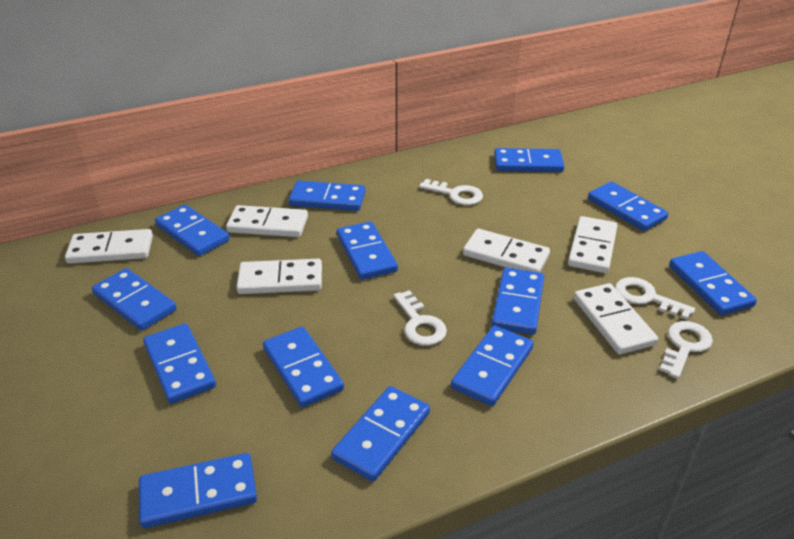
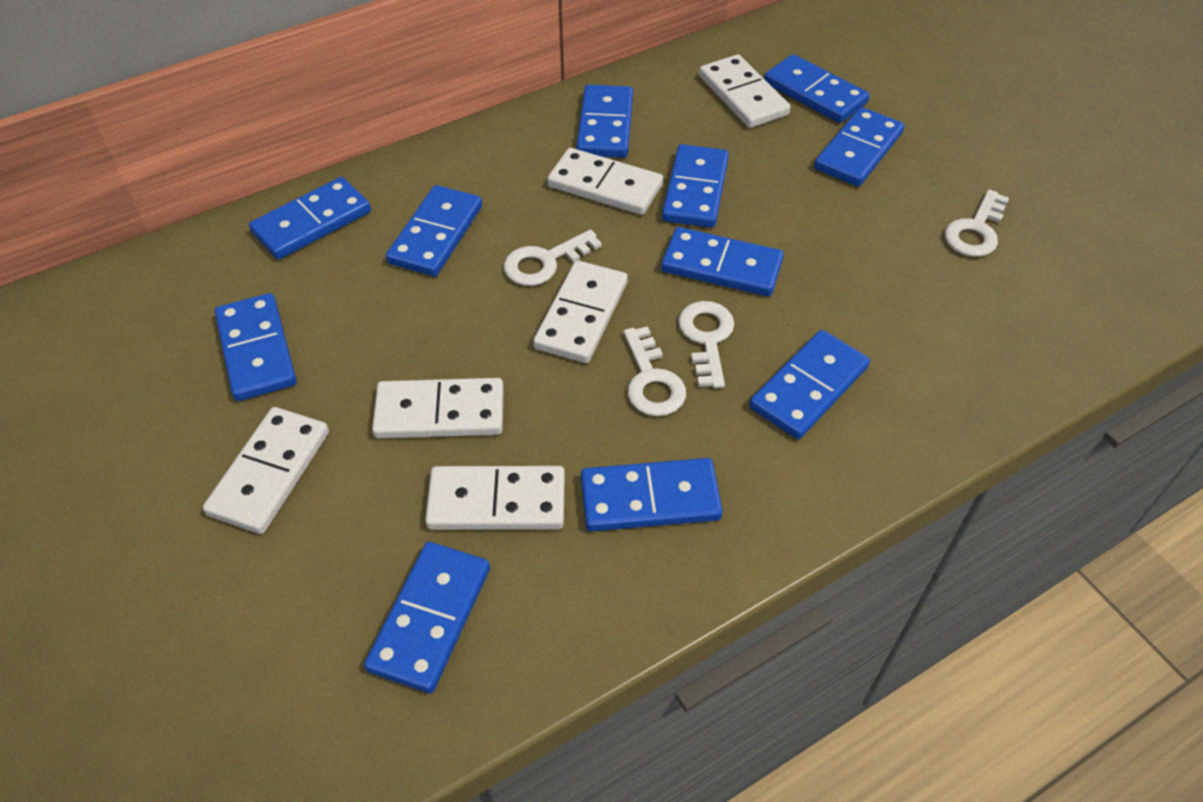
blue domino: 13 -> 11

